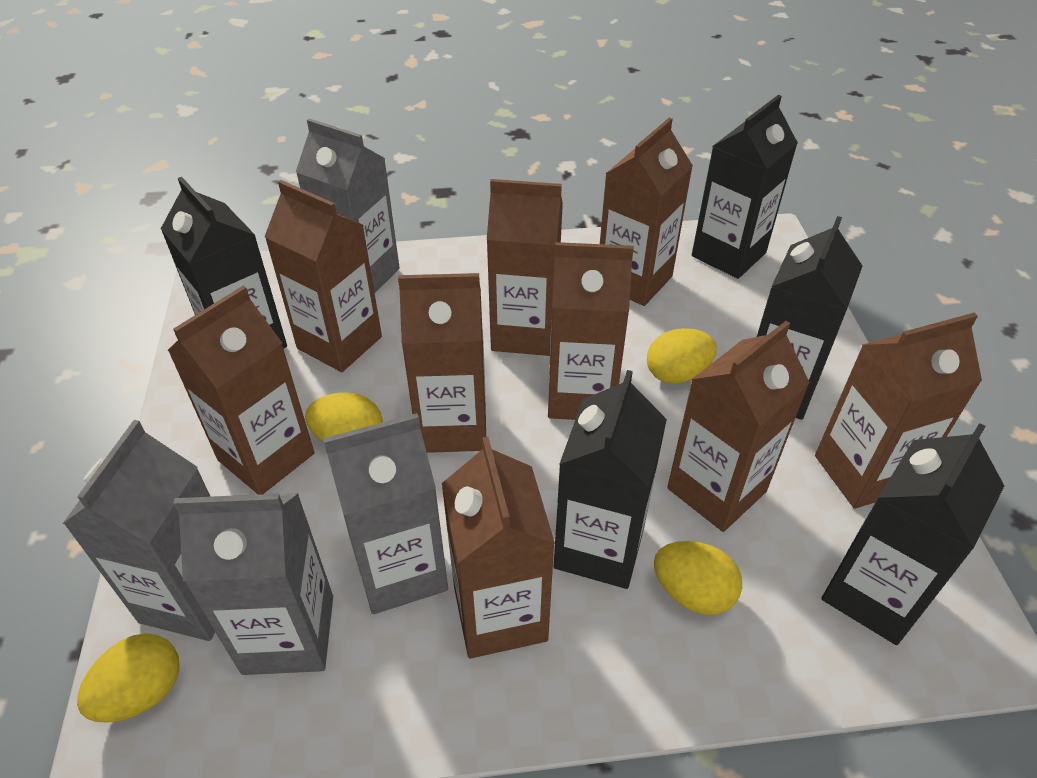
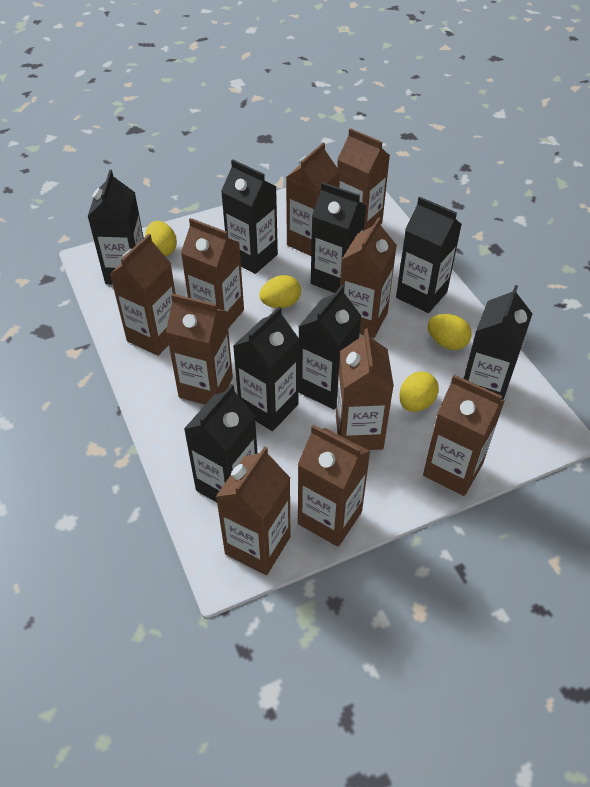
black carton: 5 -> 8
brown carton: 9 -> 10
grey carton: 4 -> 0

